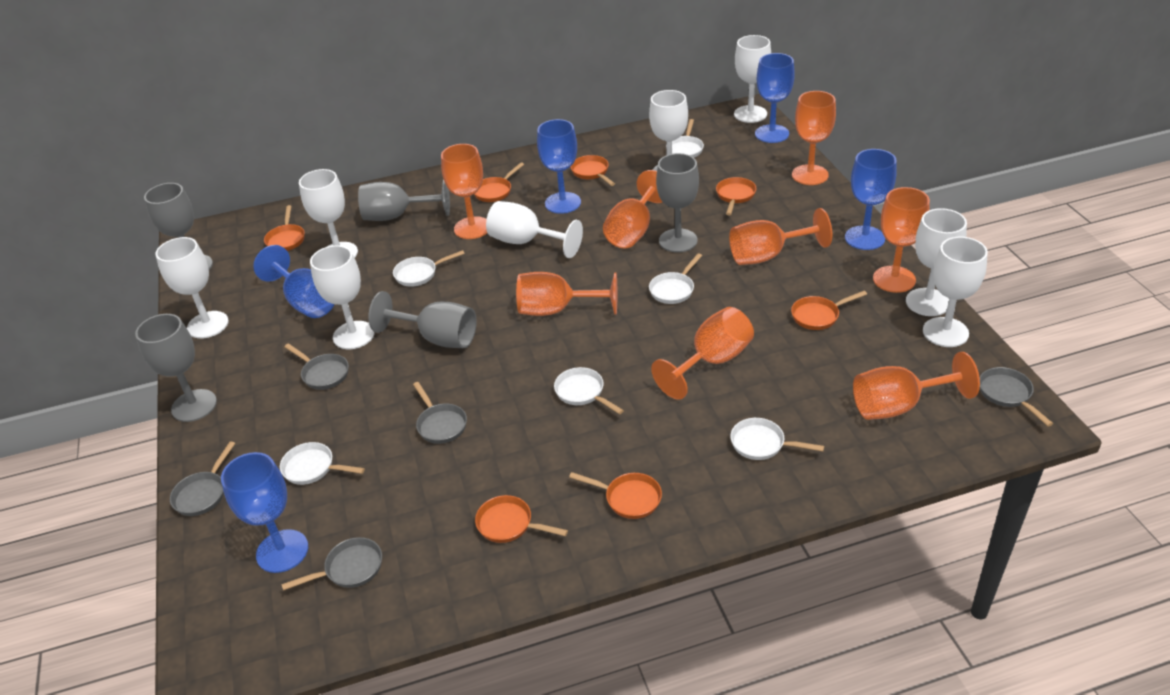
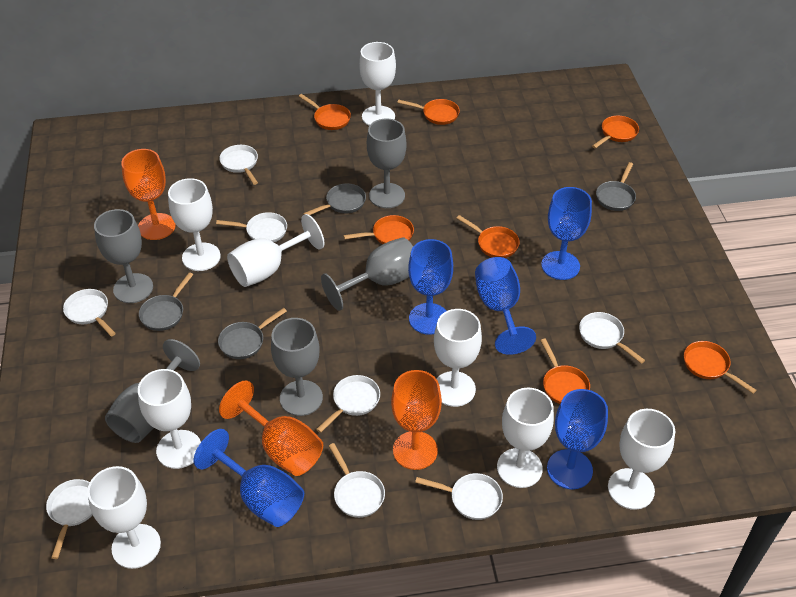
grey pan: 5 -> 4
orange goblet: 8 -> 3
white pan: 6 -> 8

